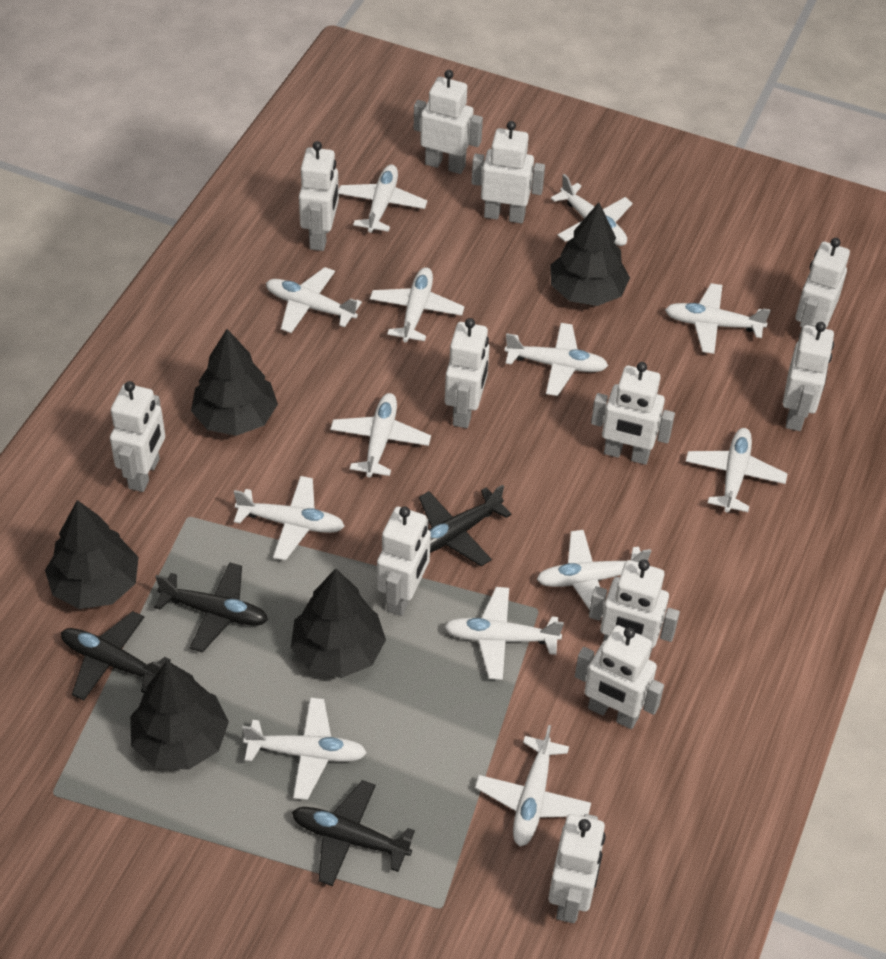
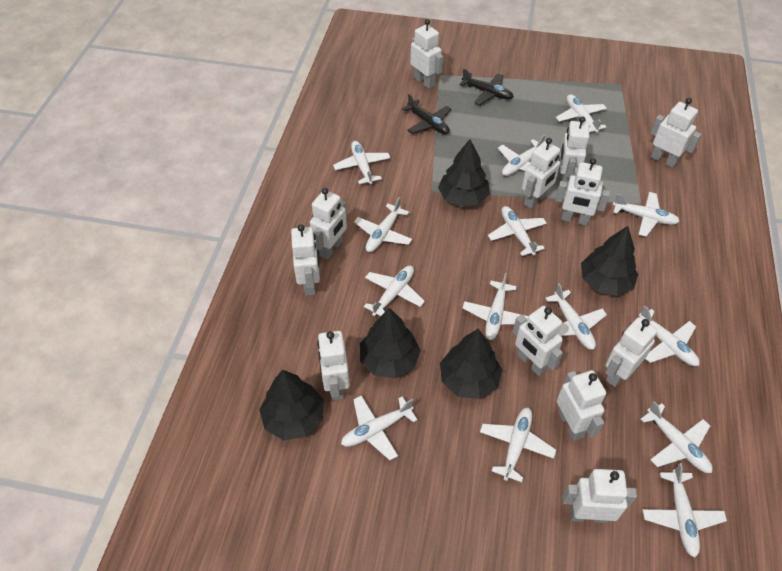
black plane: 4 -> 2
white plane: 13 -> 14

